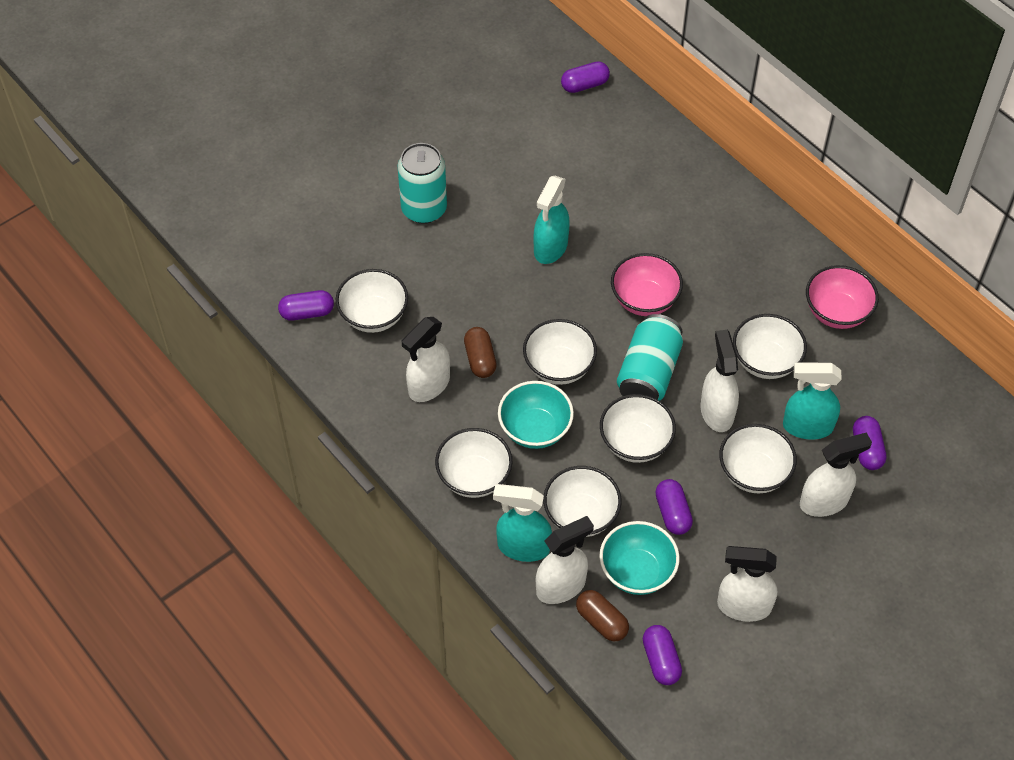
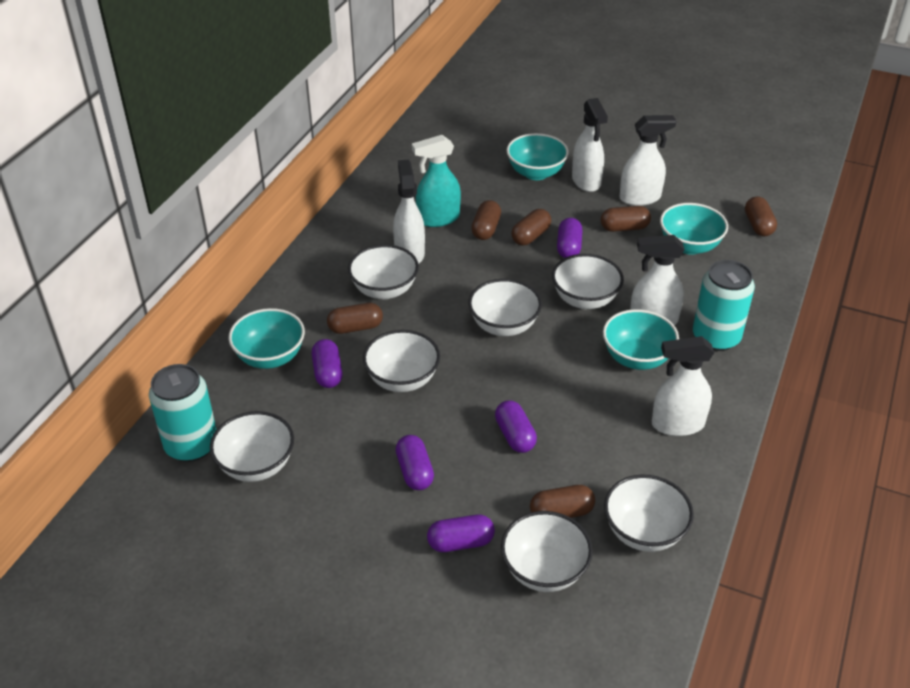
brown capsule: 2 -> 6
pink bowl: 2 -> 0
turquoise bowl: 2 -> 4
turquoise spray bottle: 3 -> 1

